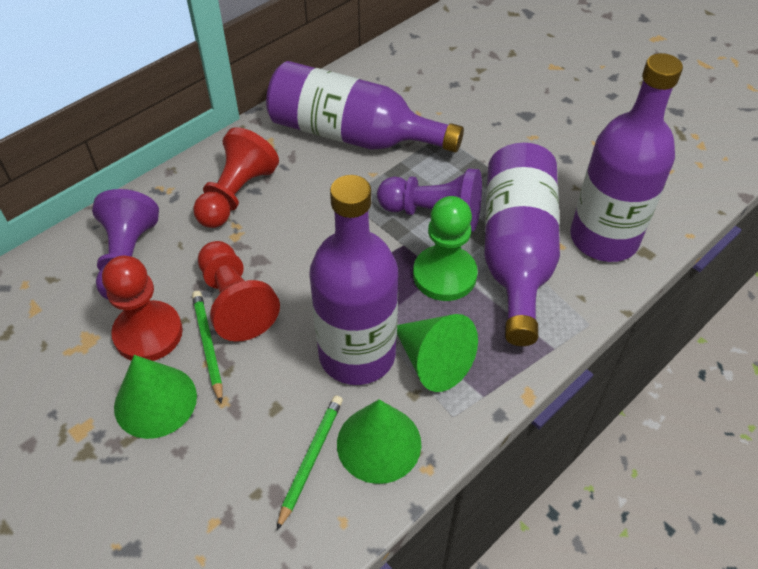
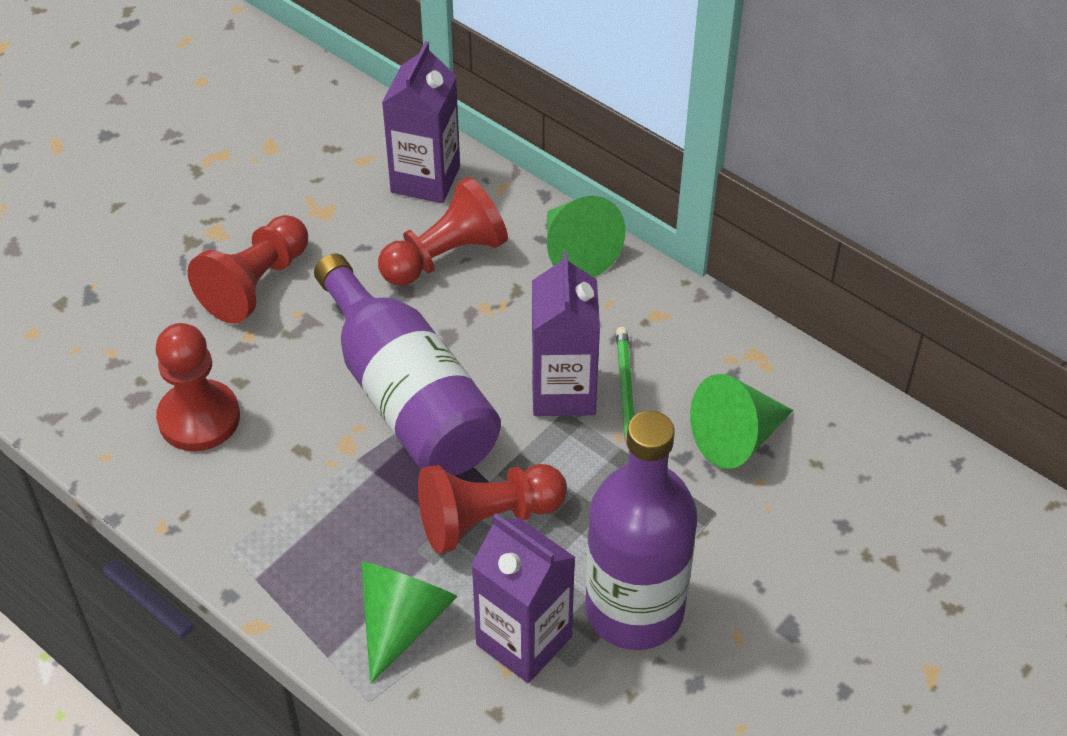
green pawn: 1 -> 0
green pencil: 2 -> 1
purple bottle: 4 -> 2
purple carton: 0 -> 3
purple pawn: 2 -> 0
red pawn: 3 -> 4

